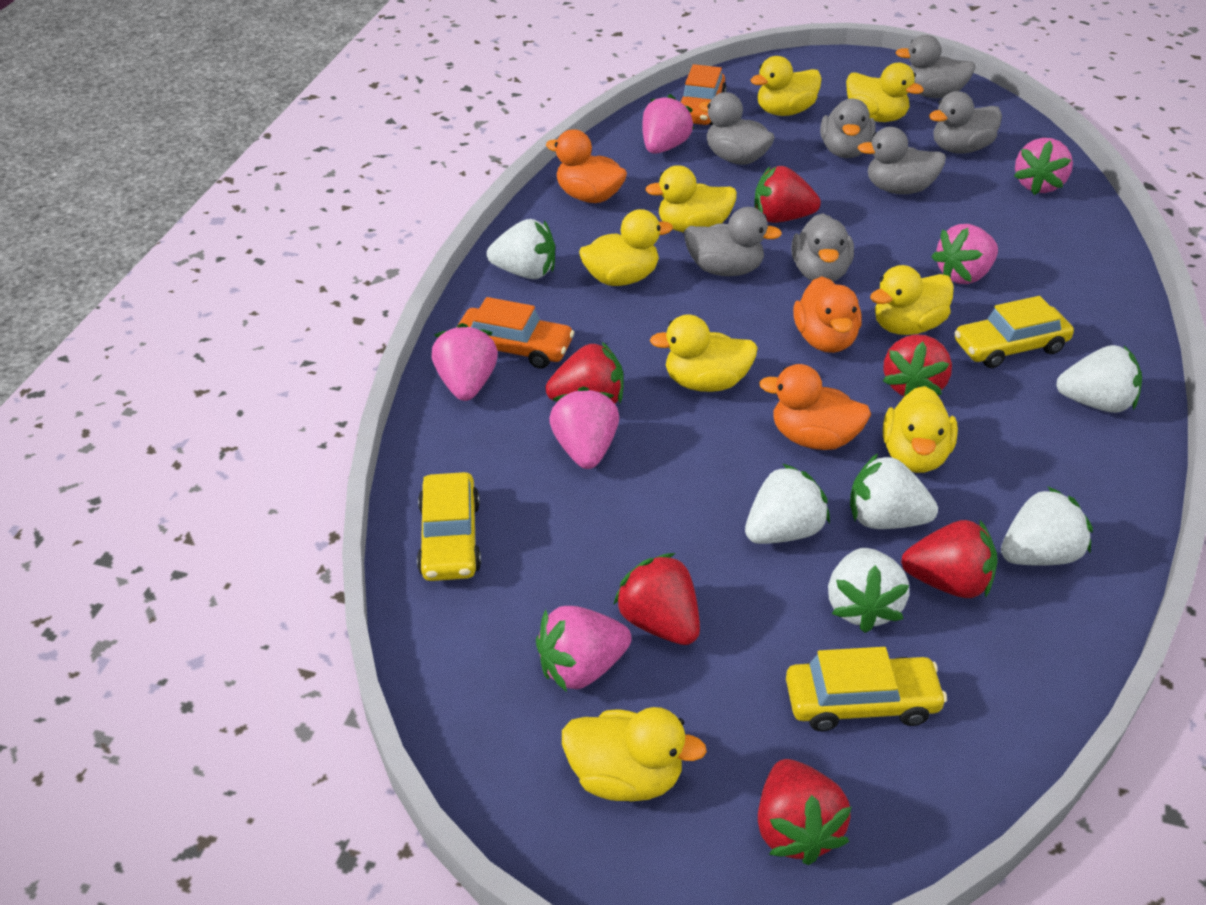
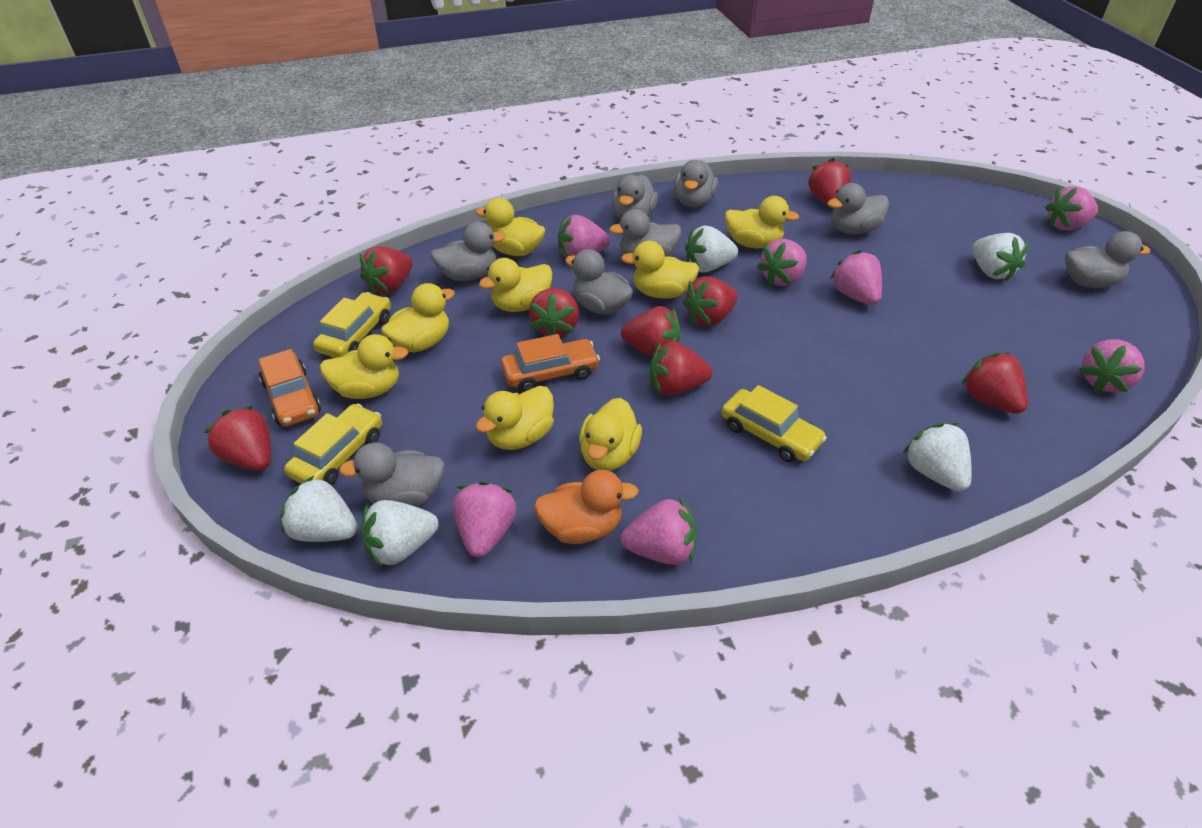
grey duck: 7 -> 8
orange duck: 3 -> 1
pink strawberry: 6 -> 7
red strawberry: 6 -> 8
white strawberry: 6 -> 5

